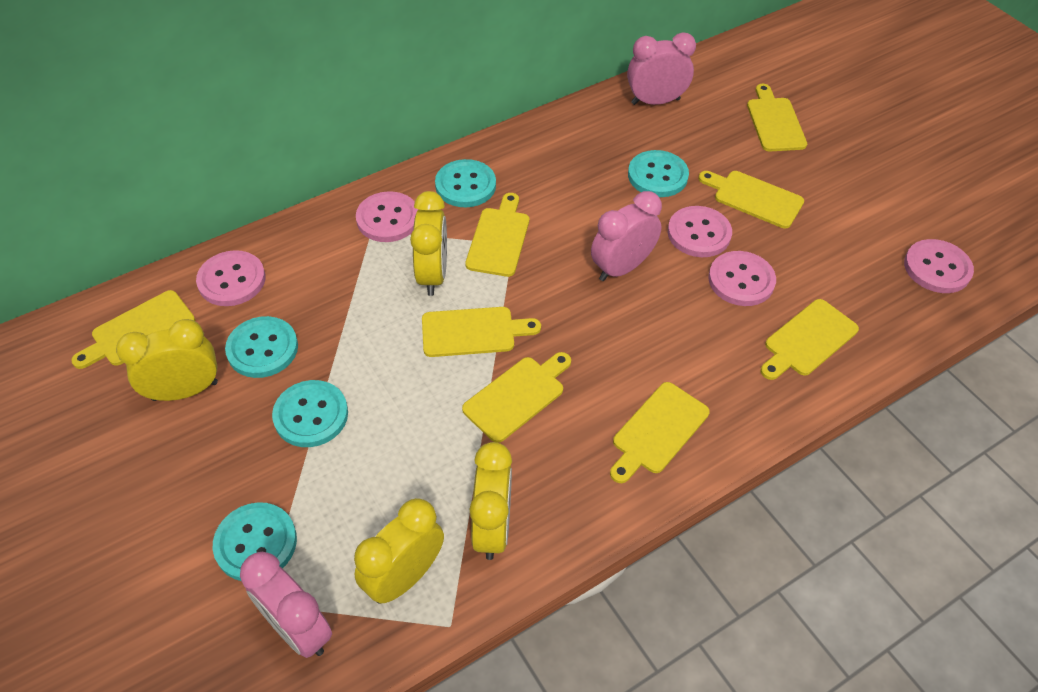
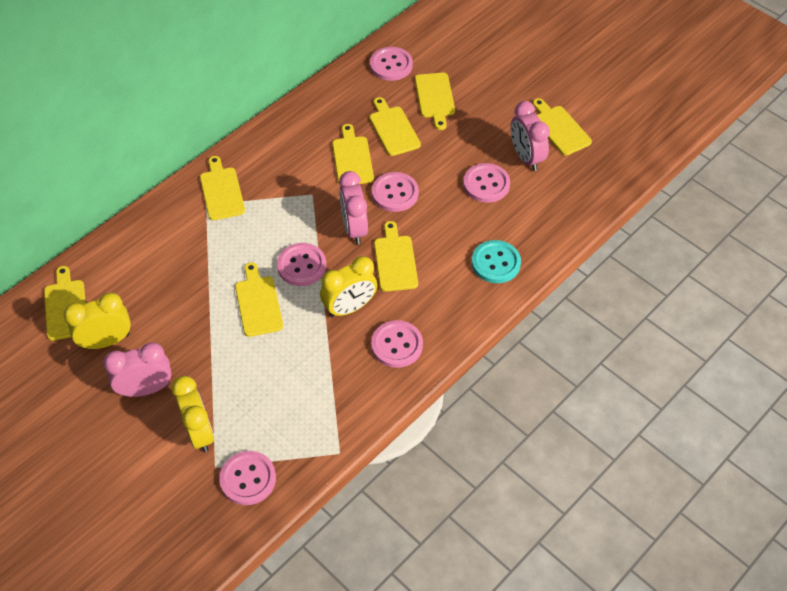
pink button: 5 -> 6
turquoise button: 5 -> 1
yellow clock: 4 -> 3

